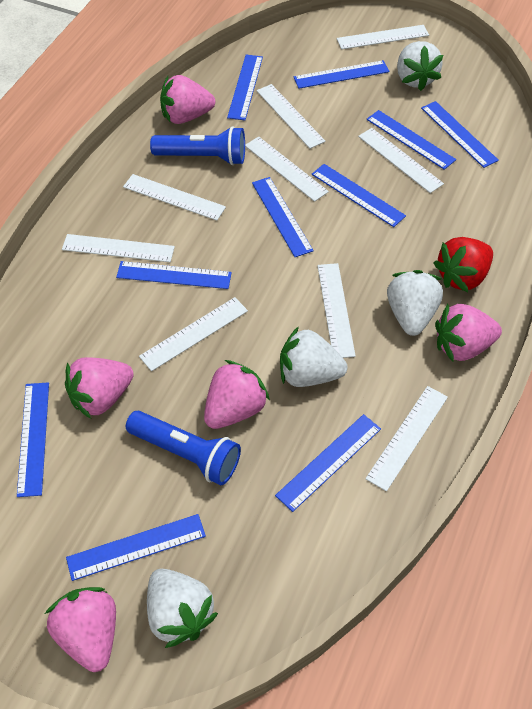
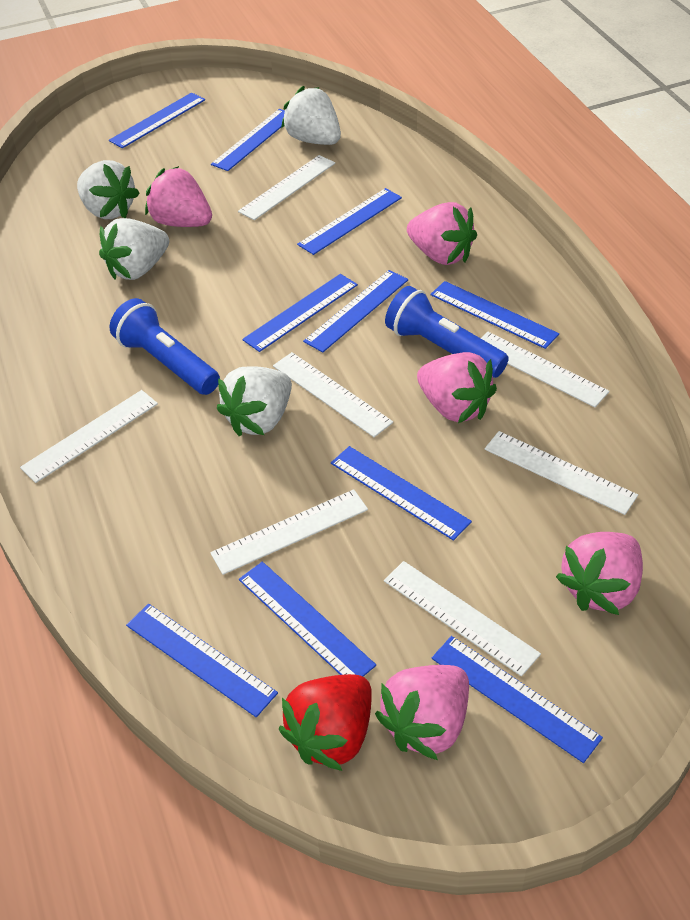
white ruler: 9 -> 7

